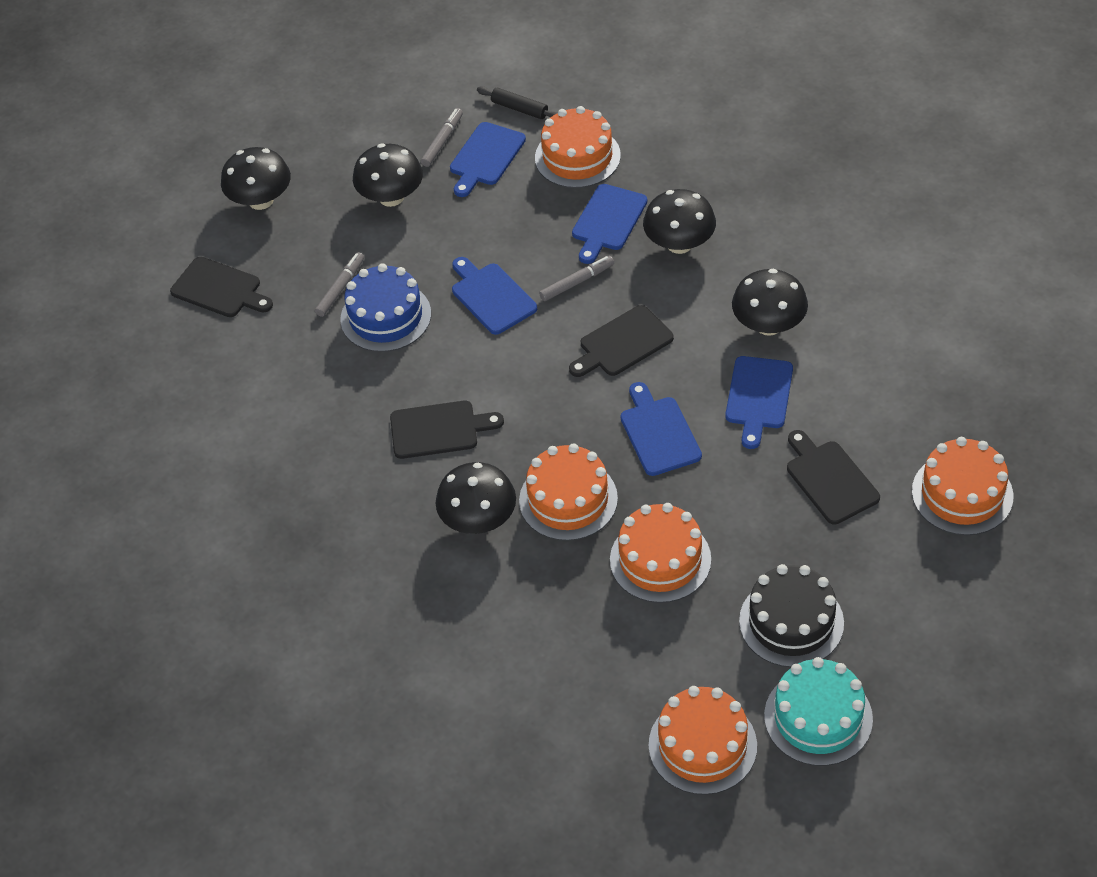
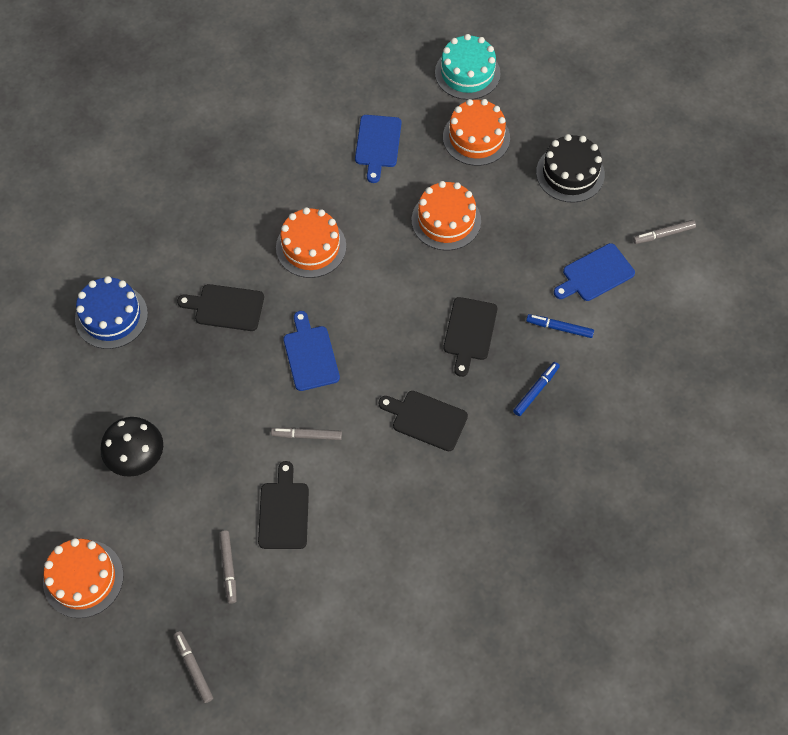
black mushroom: 5 -> 1
black rolling pin: 1 -> 0
blue cutting board: 5 -> 3
blue marker: 0 -> 2
grey marker: 3 -> 4
orange cake: 5 -> 4

